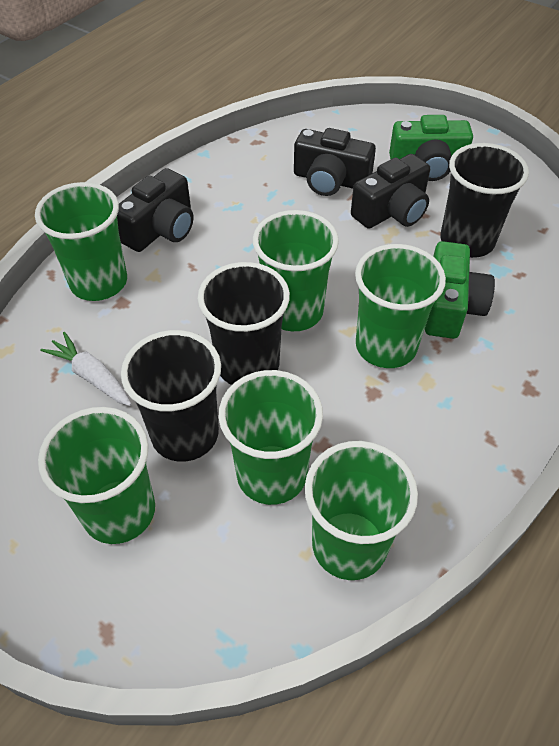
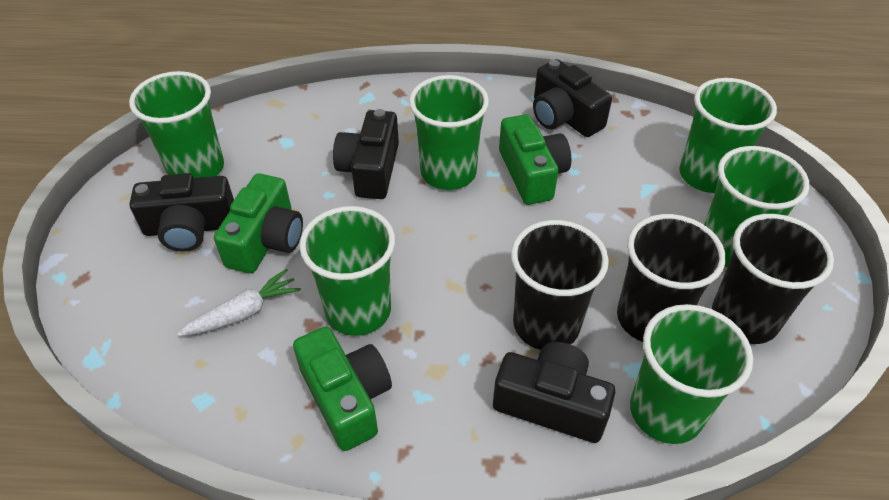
black camera: 3 -> 4
green camera: 2 -> 3

